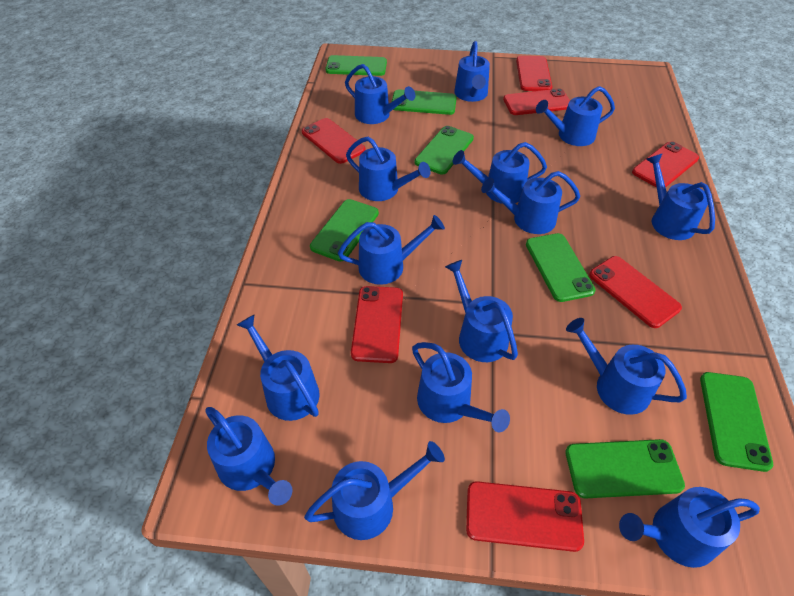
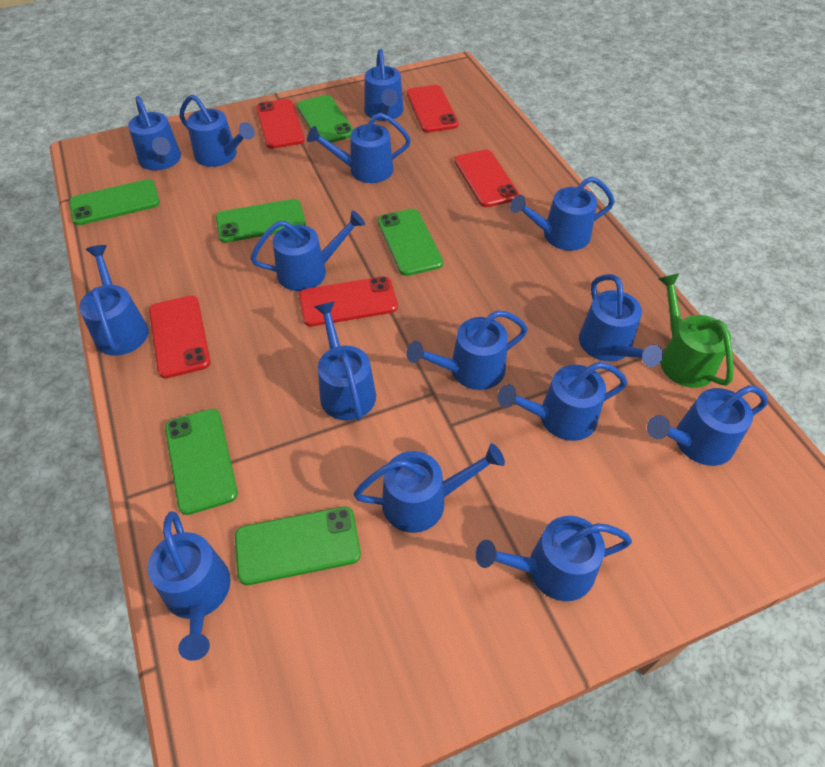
green phone: 7 -> 6
green watering can: 0 -> 1
red phone: 7 -> 5

